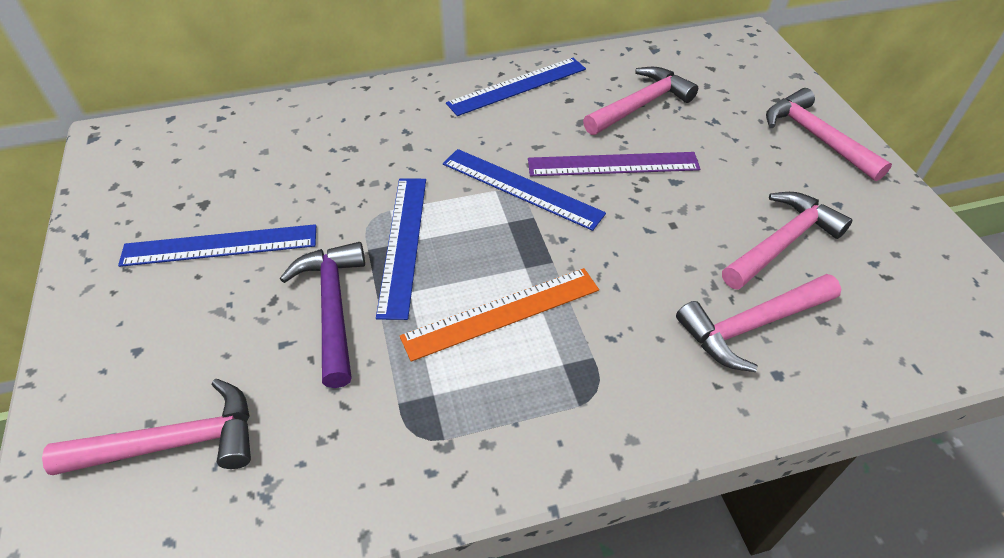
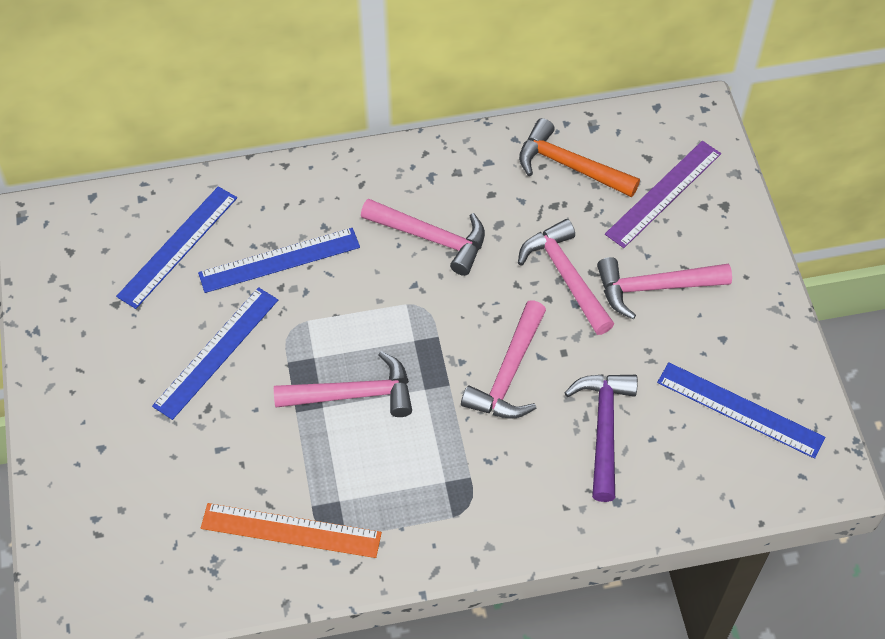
orange hammer: 0 -> 1

